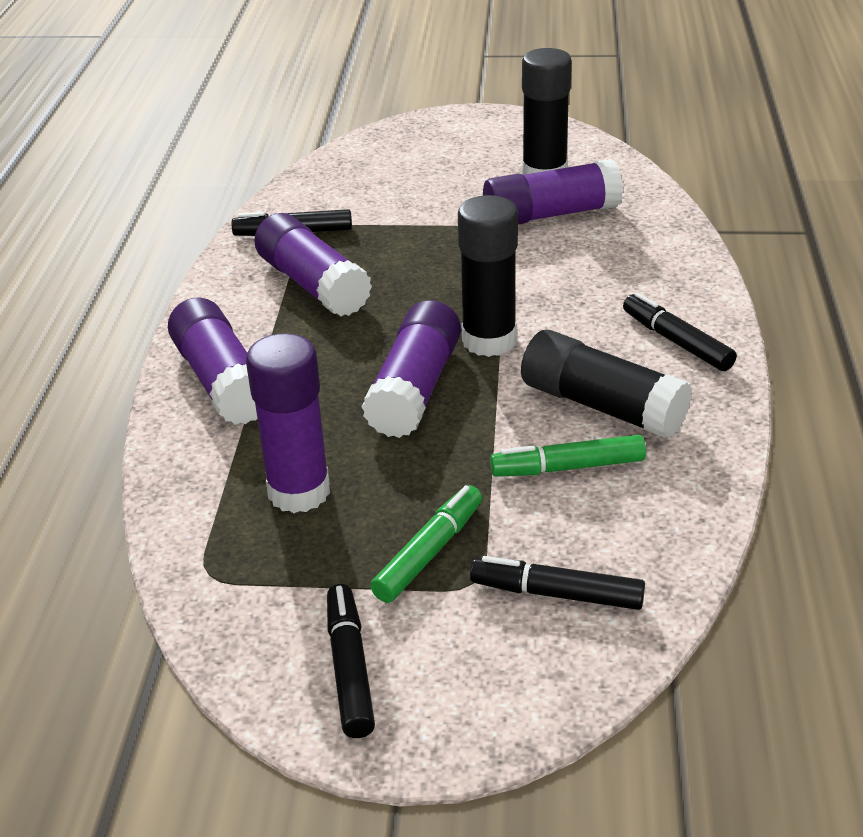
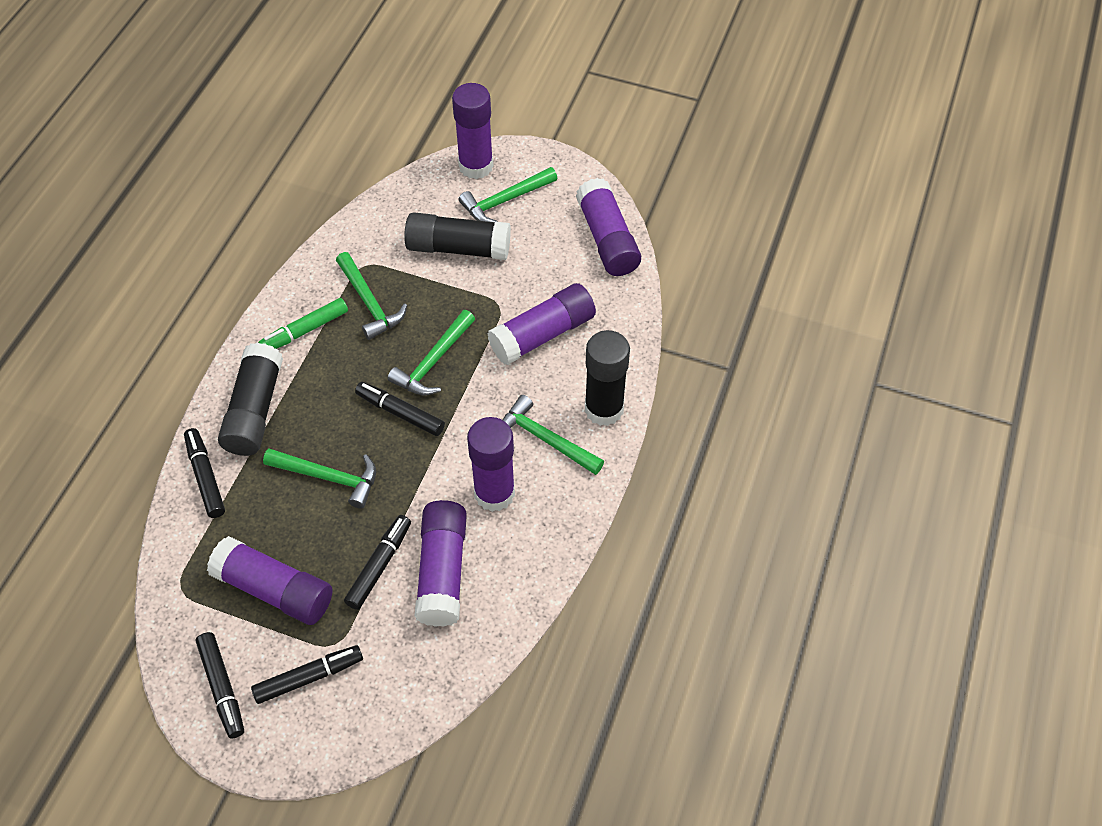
black marker: 4 -> 5
green hammer: 0 -> 5
green marker: 2 -> 1
purple glue stick: 5 -> 6

